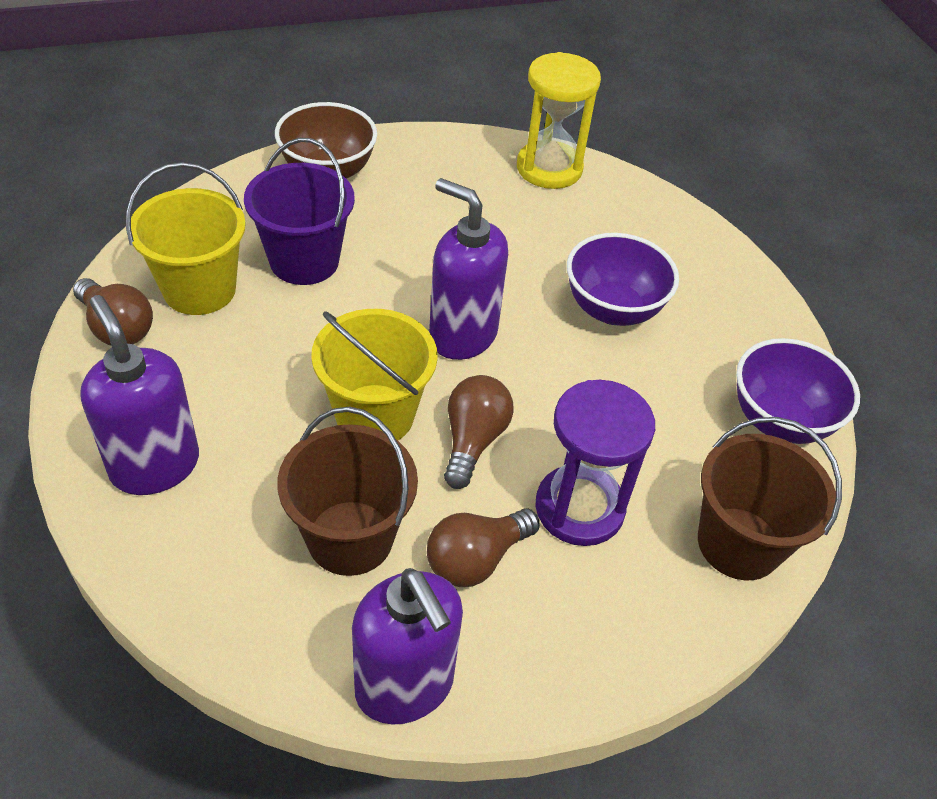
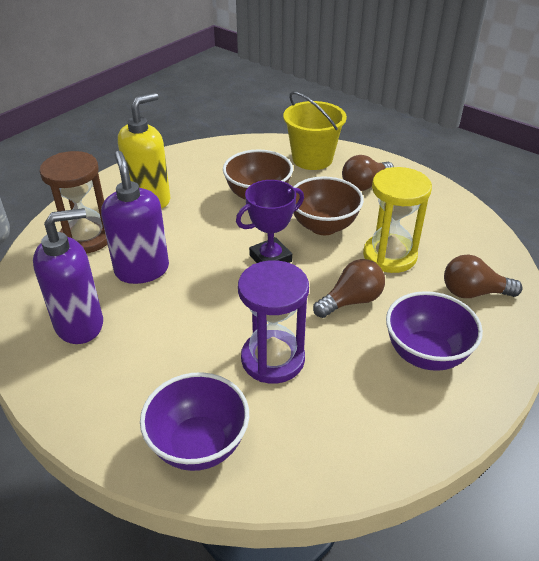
brown bowl: 1 -> 2
brown bucket: 2 -> 0
brown hourglass: 0 -> 1
purple bucket: 1 -> 0
purple soap dispenser: 3 -> 2
purple trophy: 0 -> 1
yellow bucket: 2 -> 1
yellow soap dispenser: 0 -> 1

